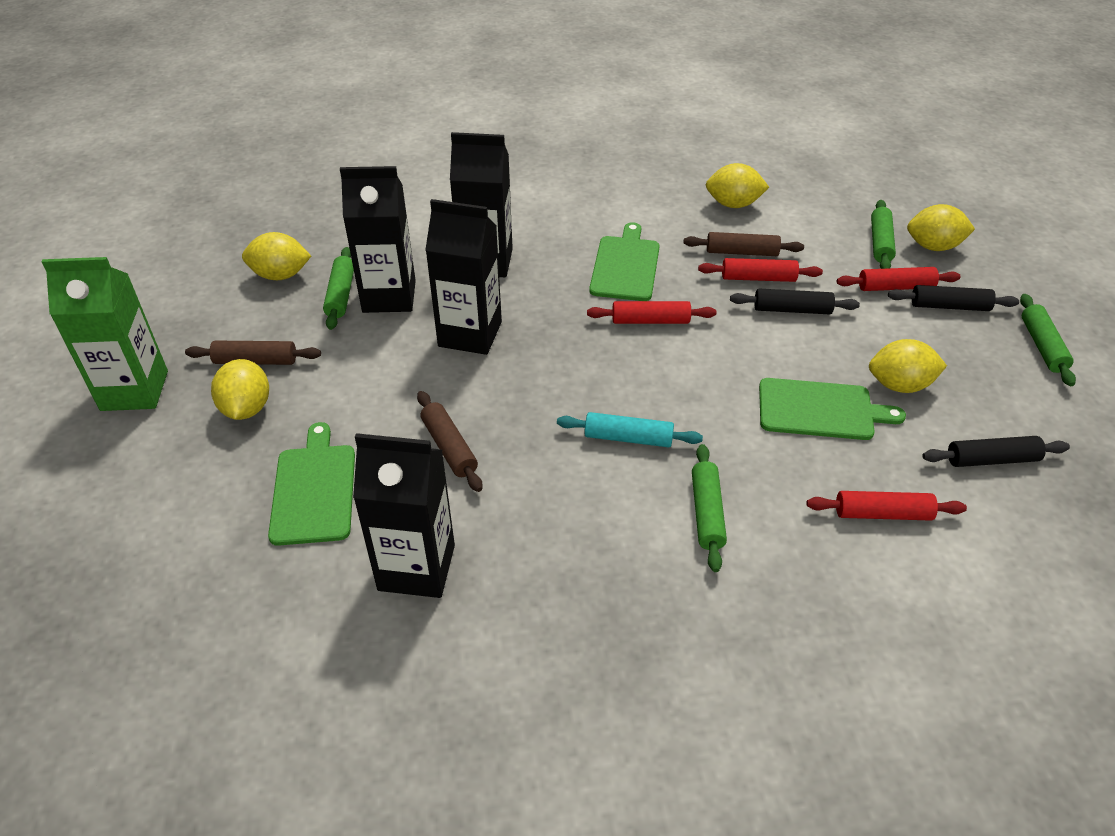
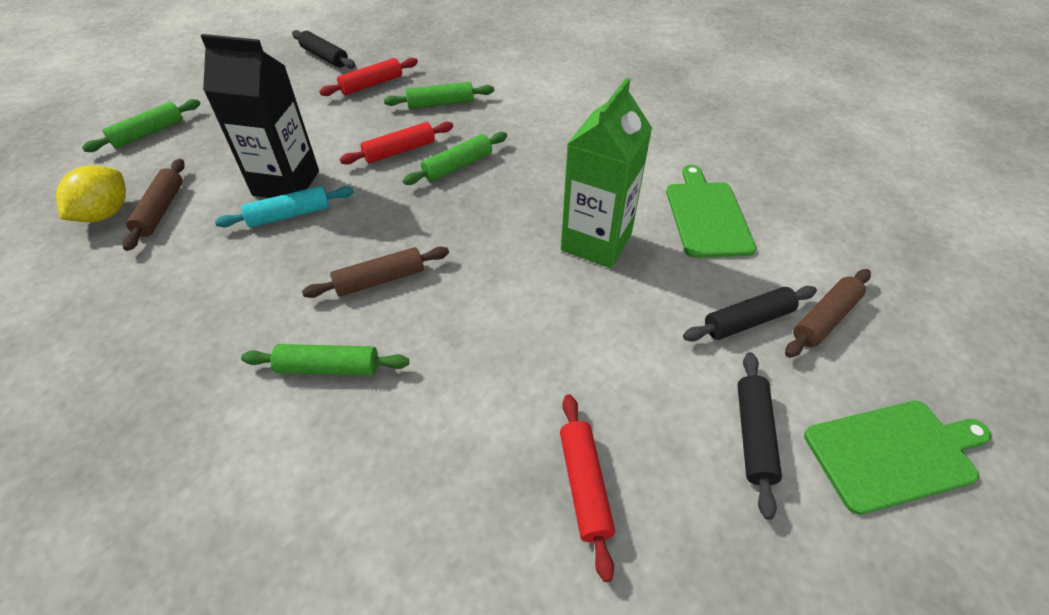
black carton: 4 -> 1
green cutting board: 3 -> 2
red rolling pin: 4 -> 3
yellow lemon: 5 -> 1

